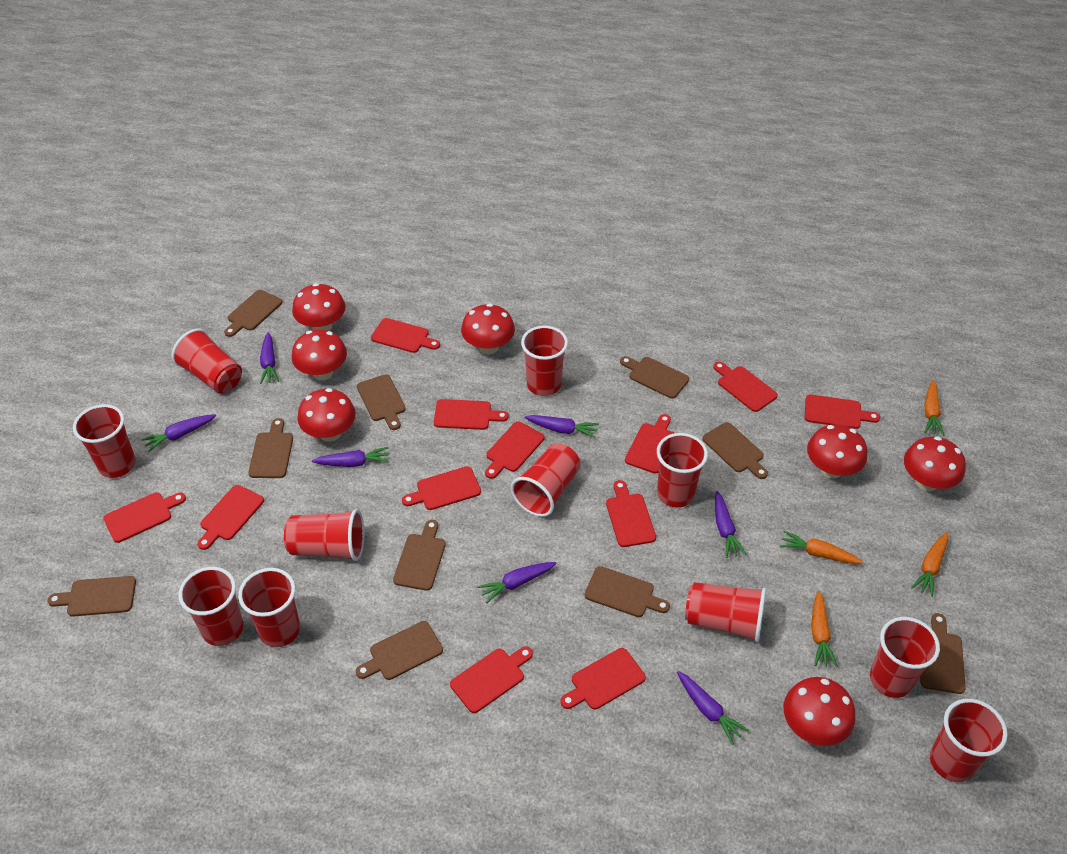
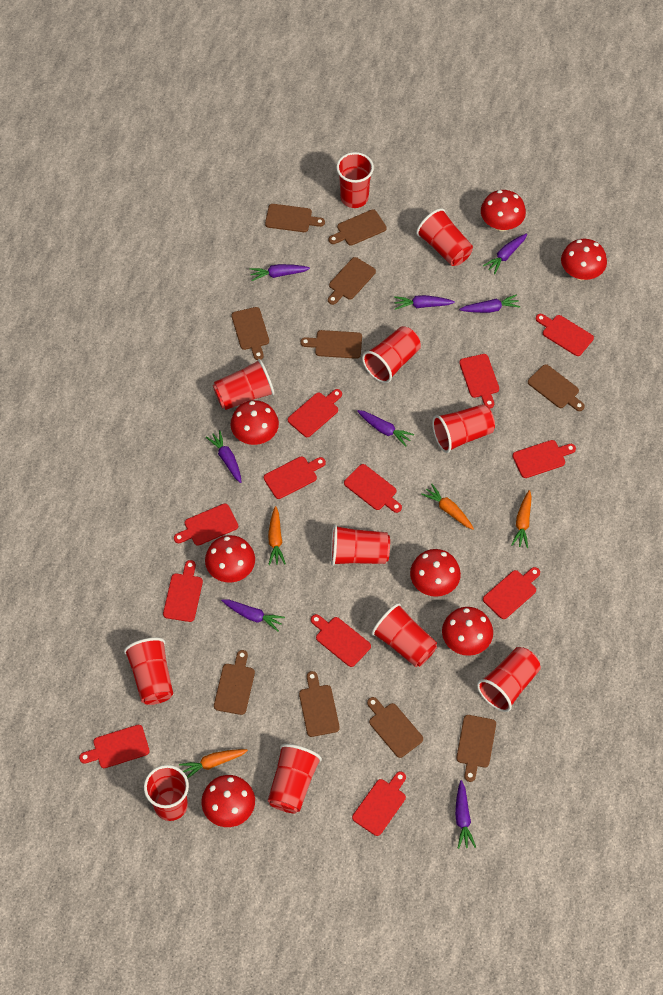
purple carrot: 7 -> 8

